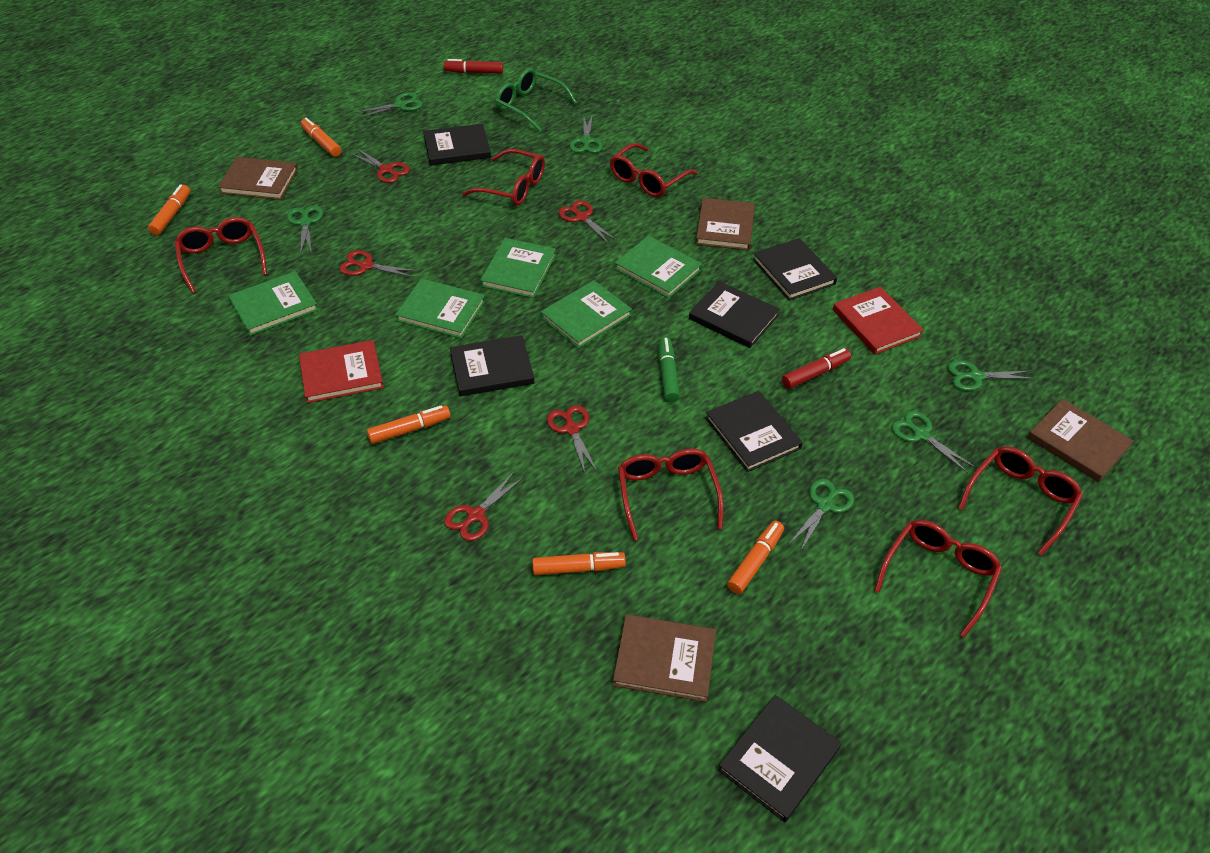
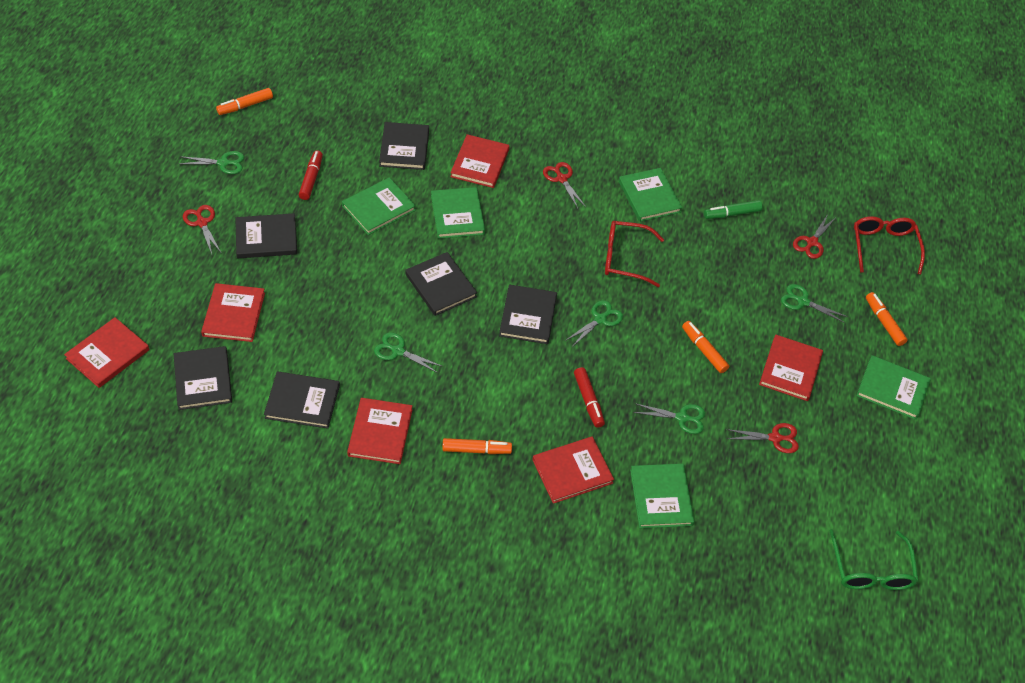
brown book: 4 -> 0
green scissors: 6 -> 5
orange marker: 5 -> 4
red book: 2 -> 6
red glasses: 6 -> 2
red scissors: 5 -> 4

